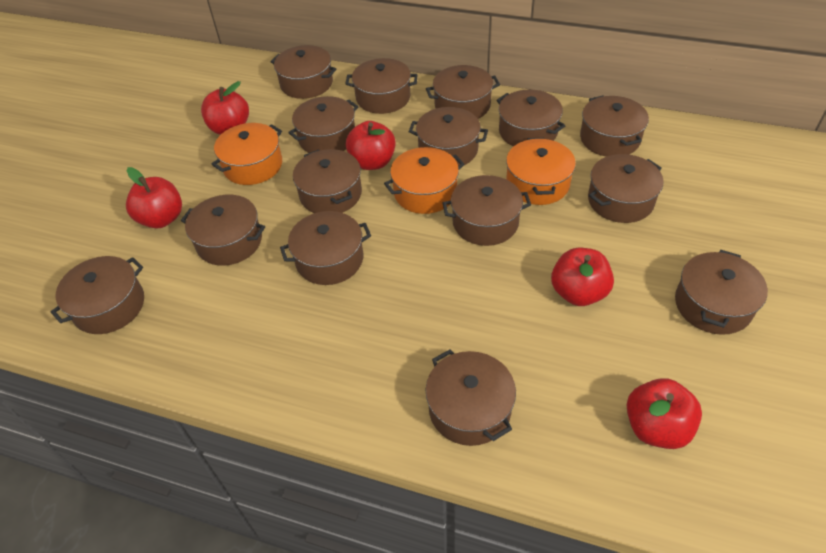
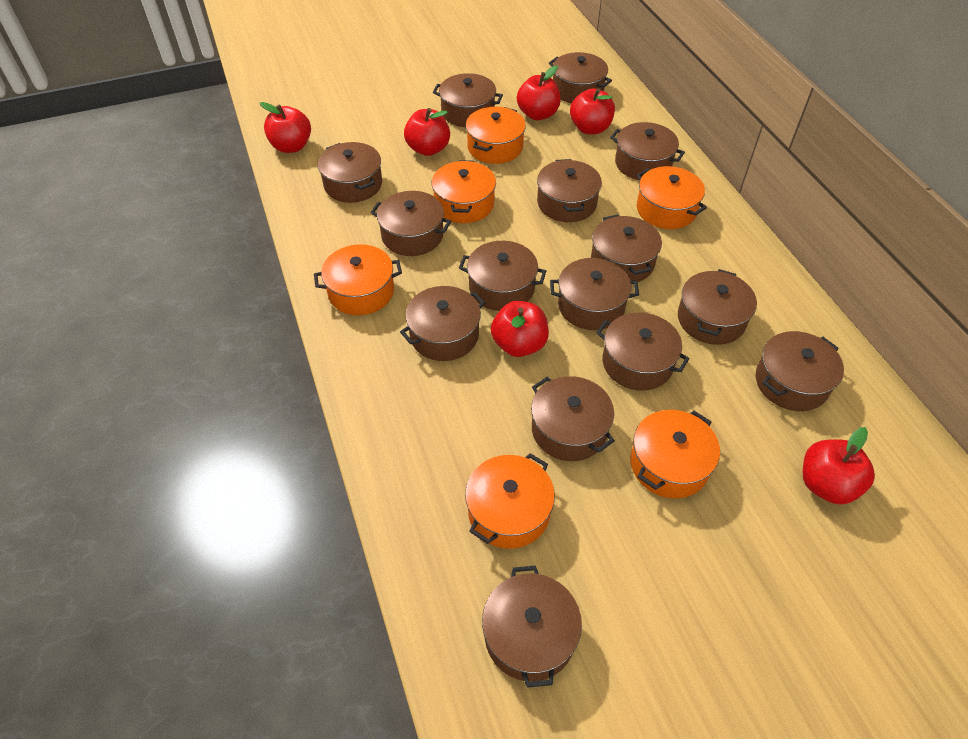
orange pot: 3 -> 6
red apple: 5 -> 6

